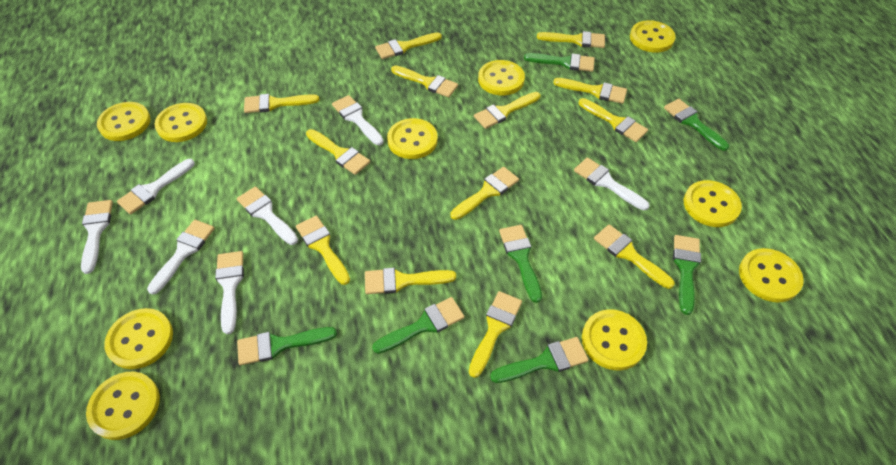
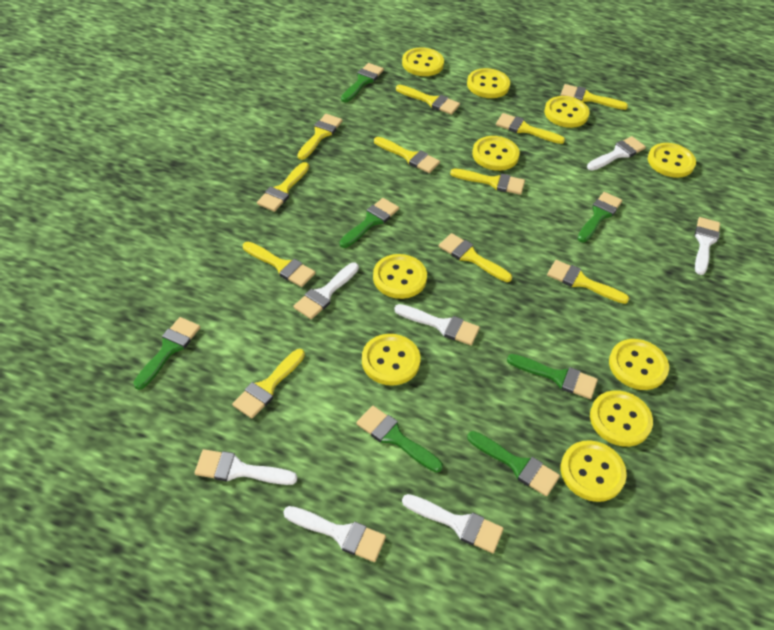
yellow brush: 13 -> 11

